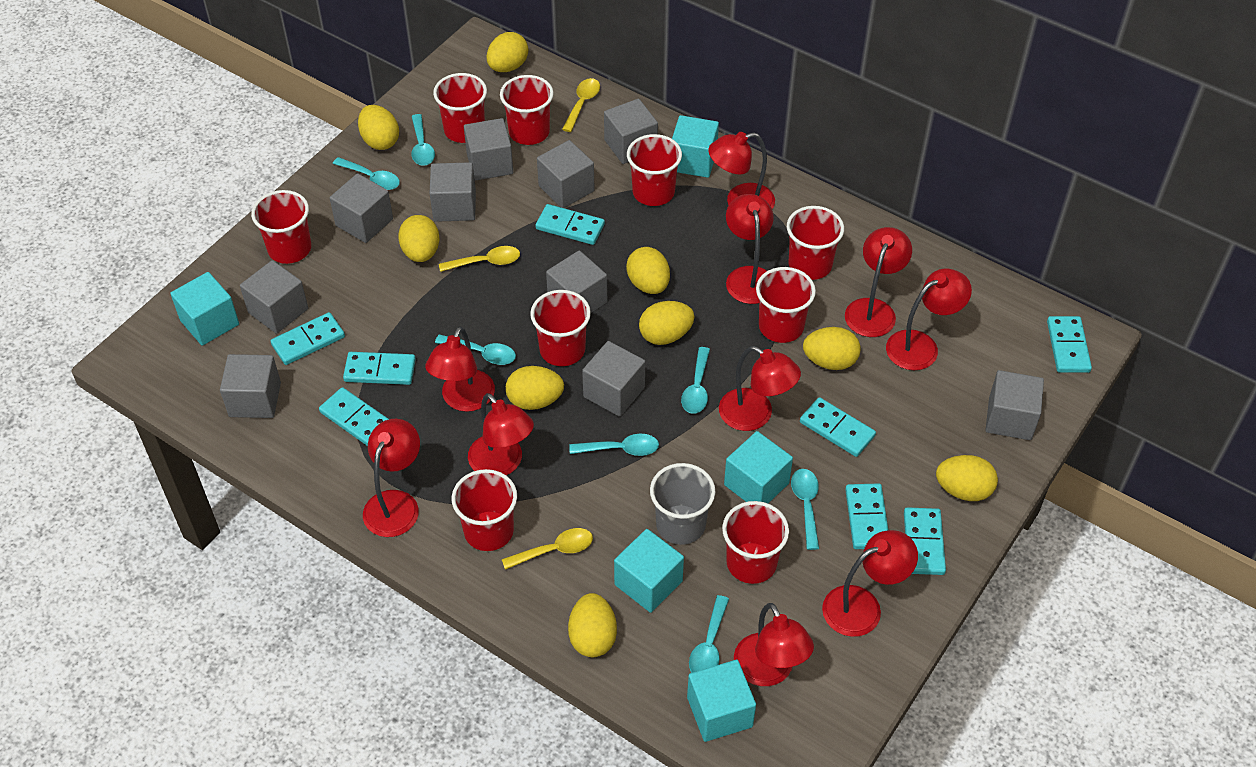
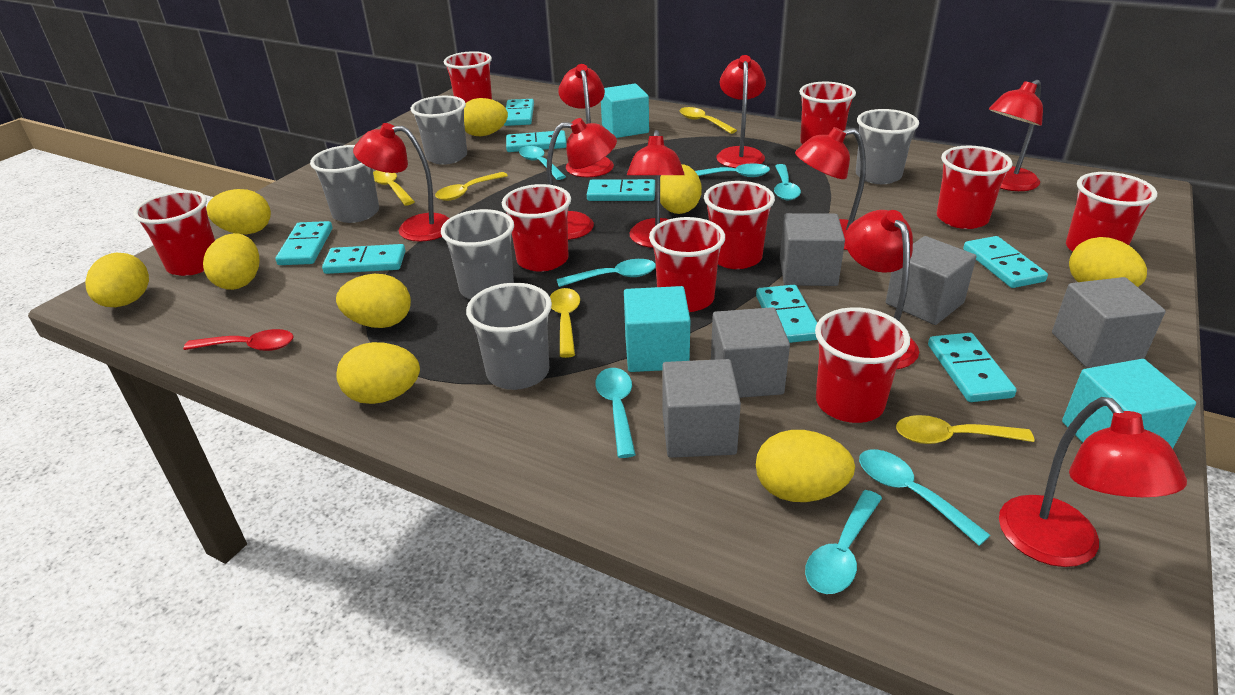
grey cube: 10 -> 5
grey cup: 1 -> 5
red lamp: 10 -> 9
red spoon: 0 -> 1
turquoise cube: 5 -> 3
yellow spoon: 3 -> 5

